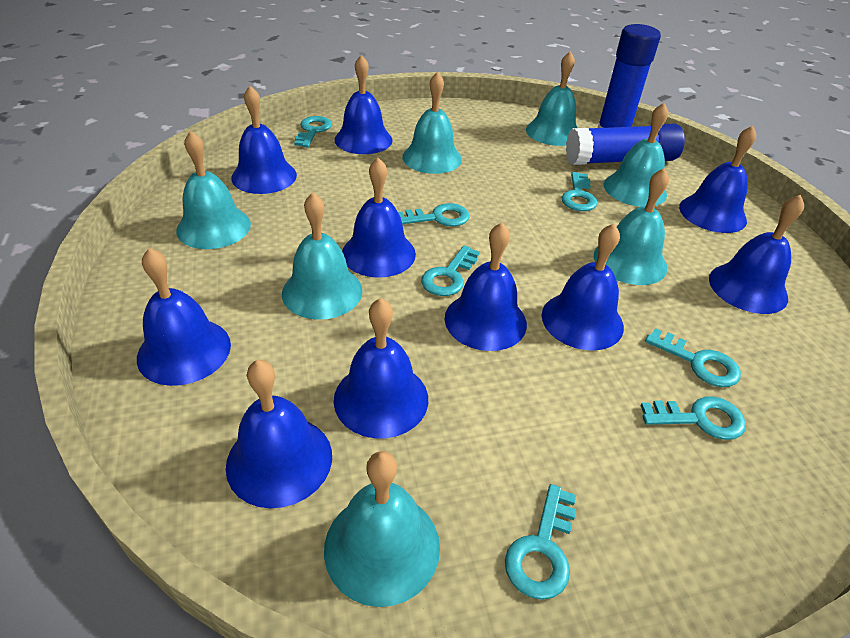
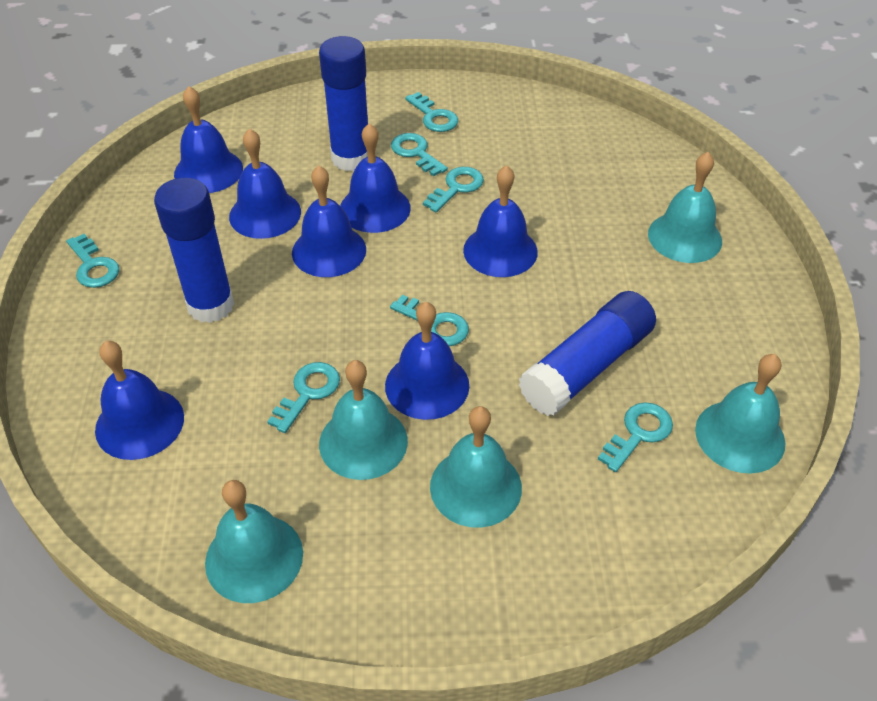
blue bell: 10 -> 7
blue glue stick: 2 -> 3
turquoise bell: 7 -> 5

